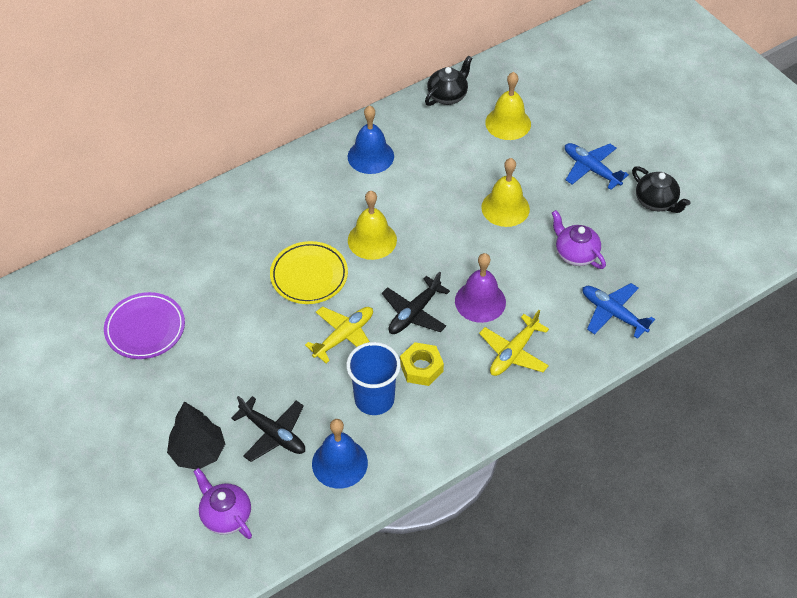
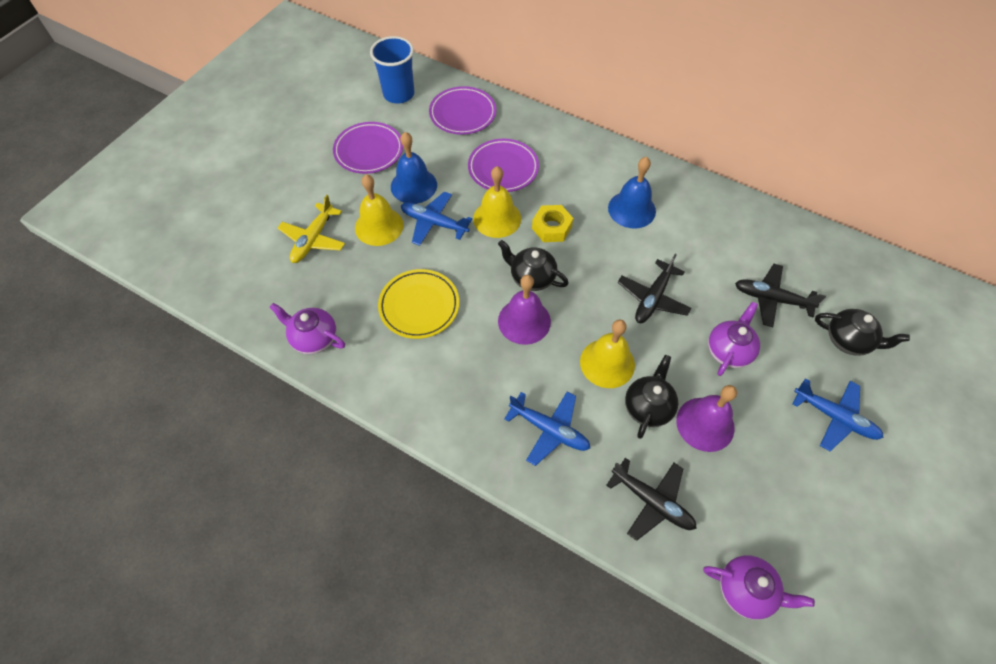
black plane: 2 -> 3
black teapot: 2 -> 3
black tree: 1 -> 0
blue plane: 2 -> 3
purple bell: 1 -> 2
purple plate: 1 -> 3
purple teapot: 2 -> 3
yellow plane: 2 -> 1

